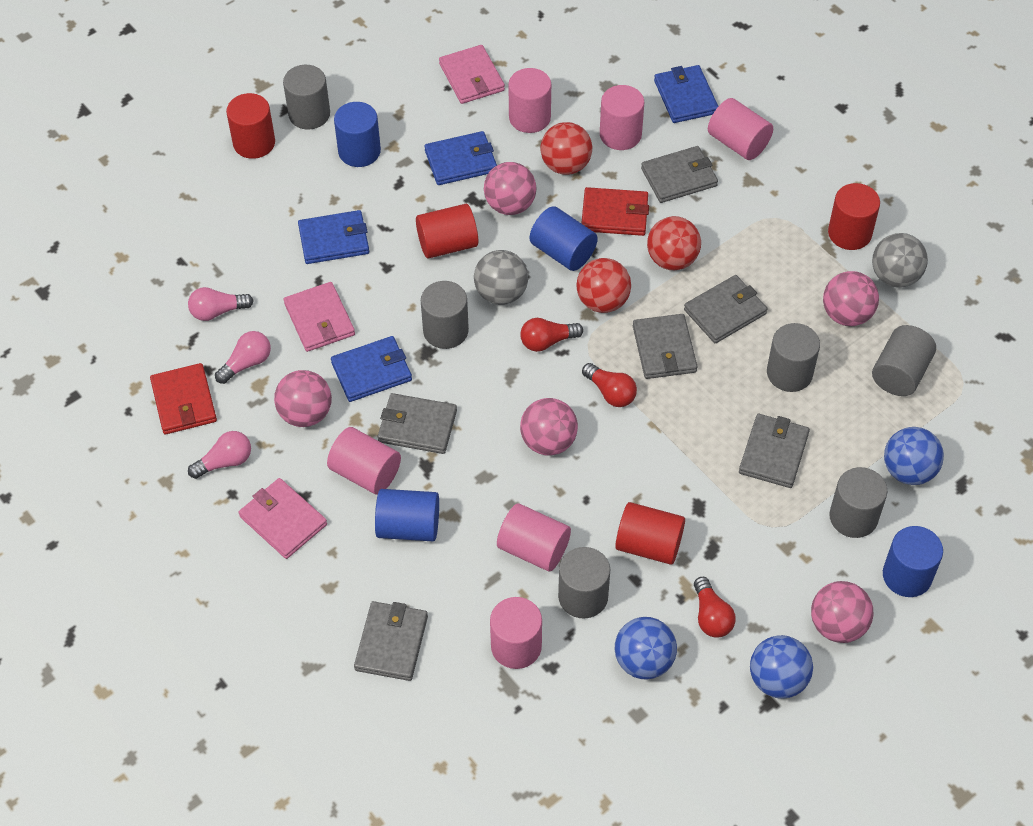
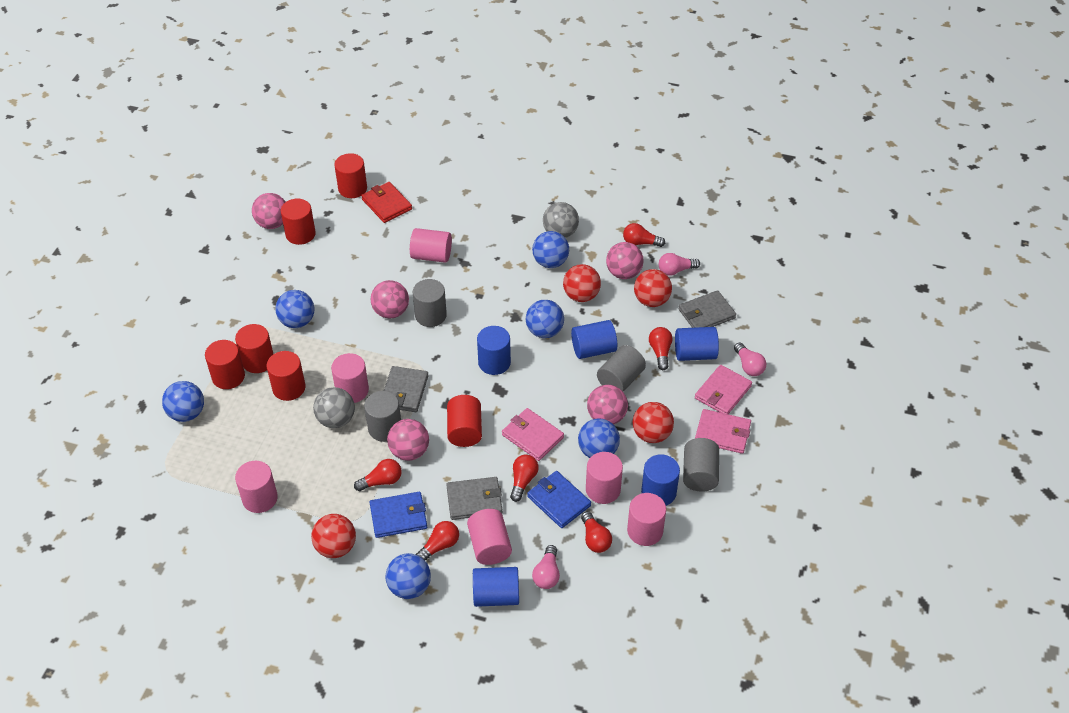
blue ball: 3 -> 6
blue cylinder: 4 -> 5
blue wallet: 4 -> 2
grey cylinder: 6 -> 4
grey wallet: 6 -> 3
red ball: 3 -> 4
red cylinder: 4 -> 6
red light bulb: 3 -> 6
red wallet: 2 -> 1

